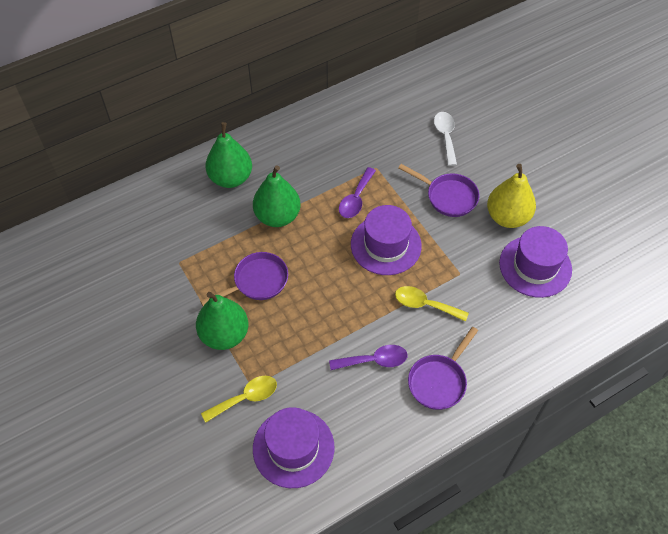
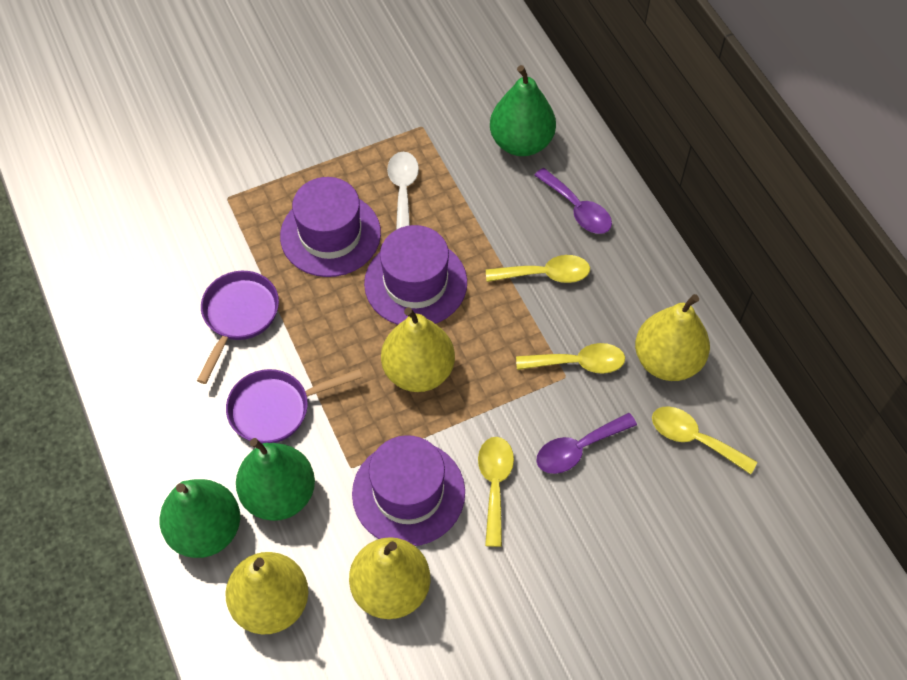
purple pan: 3 -> 2
yellow pear: 1 -> 4
yellow spoon: 2 -> 4

